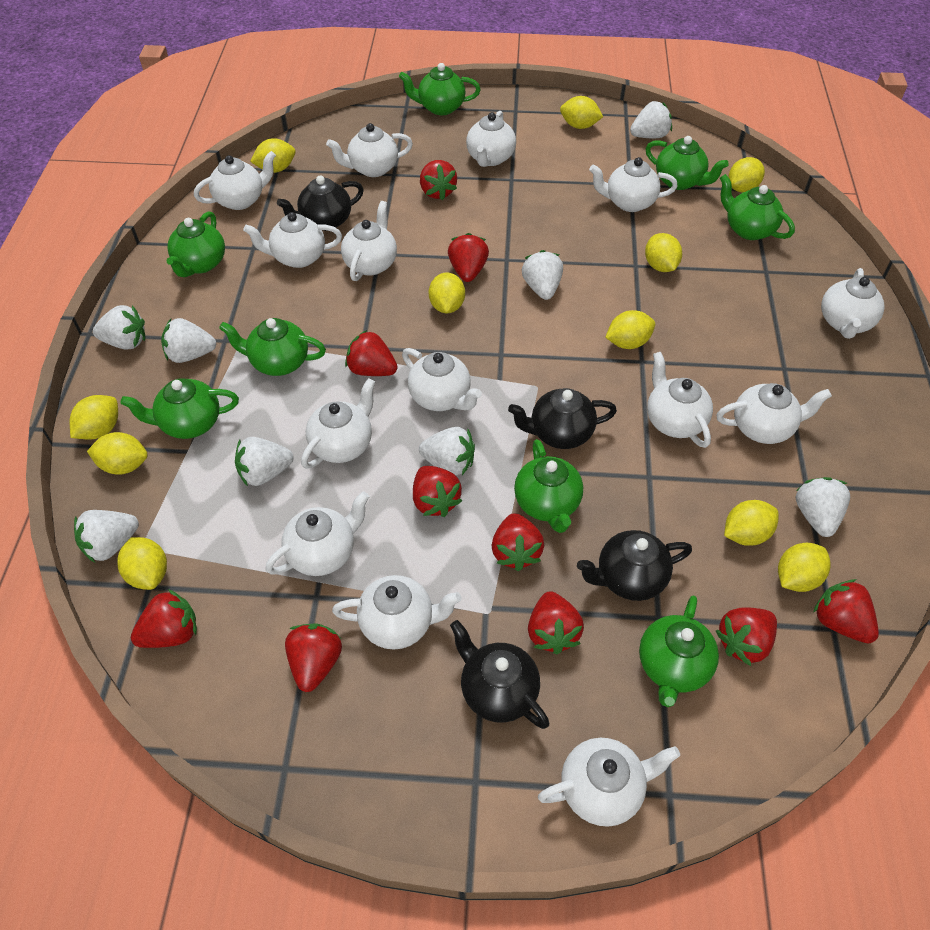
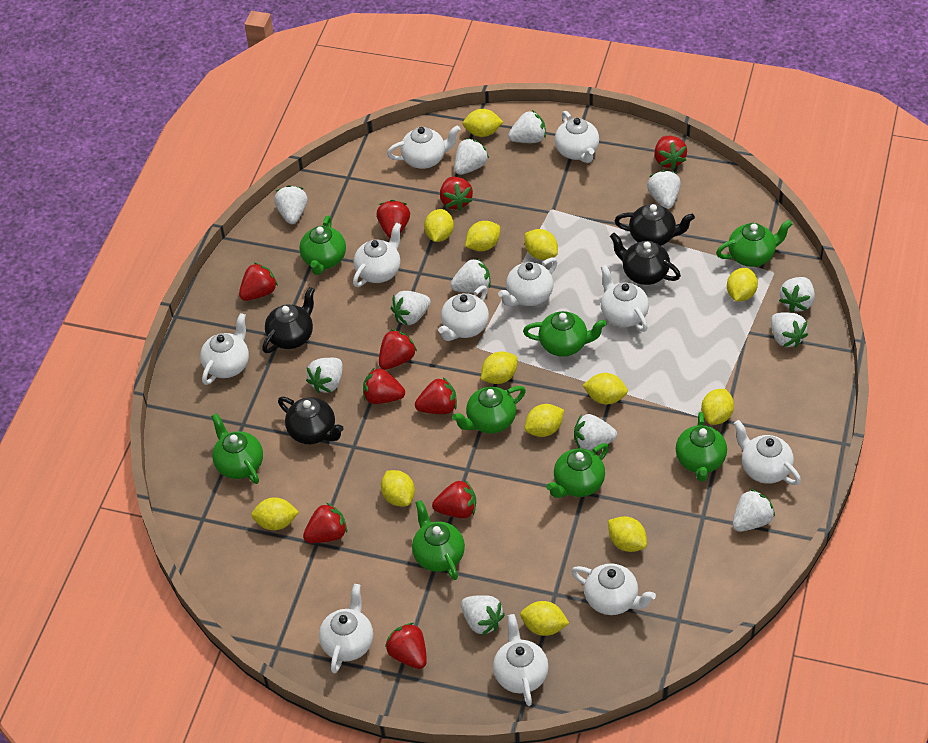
white strawberry: 8 -> 12
white teapot: 14 -> 11
yellow lemon: 11 -> 13

